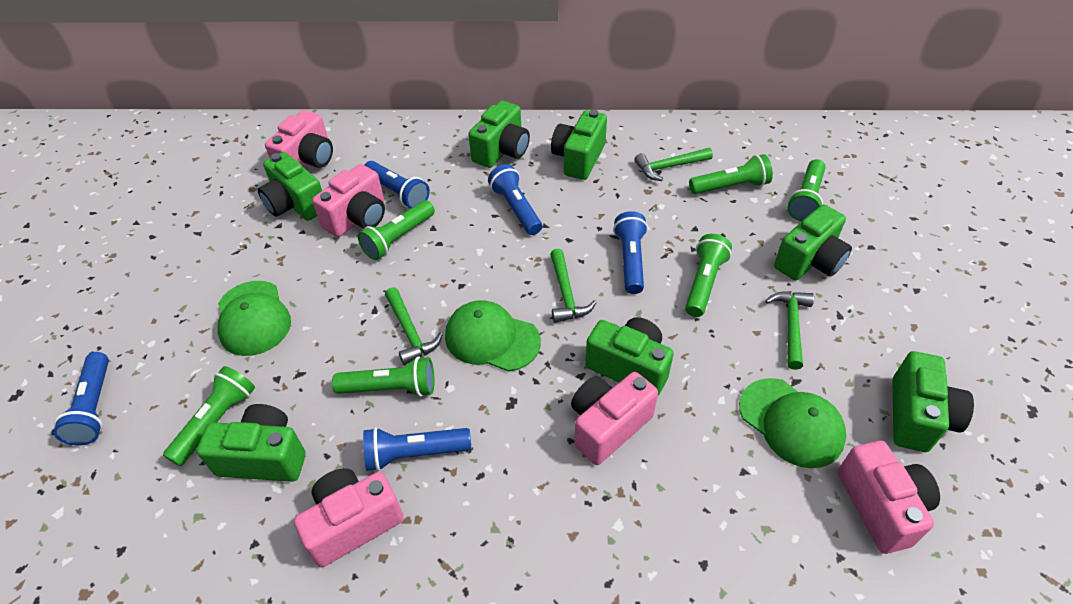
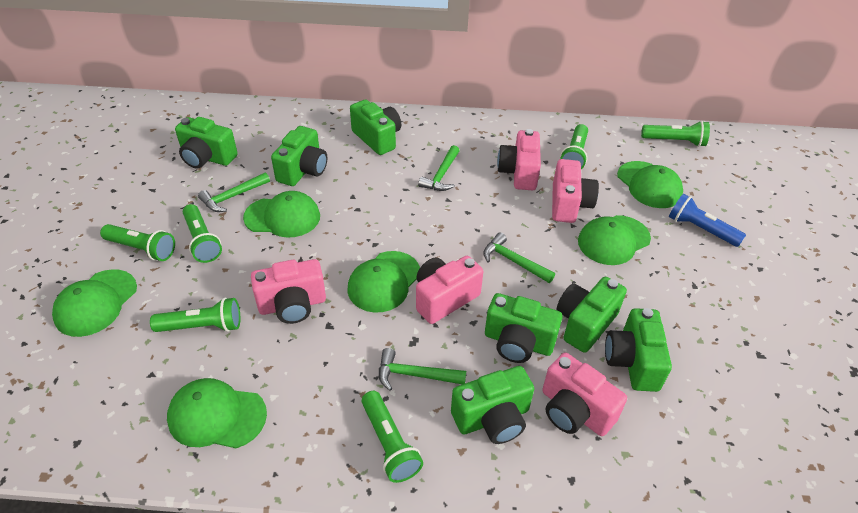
blue flashlight: 5 -> 1
green cap: 3 -> 6

